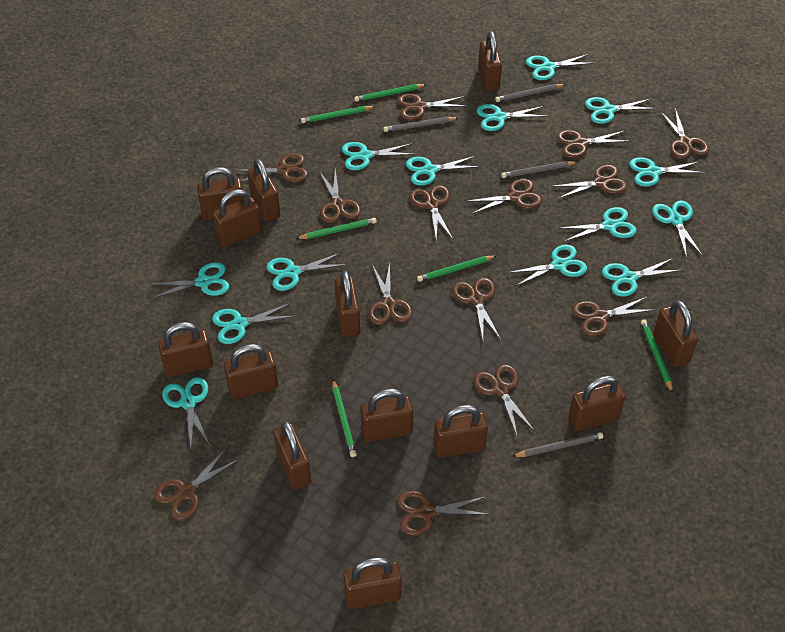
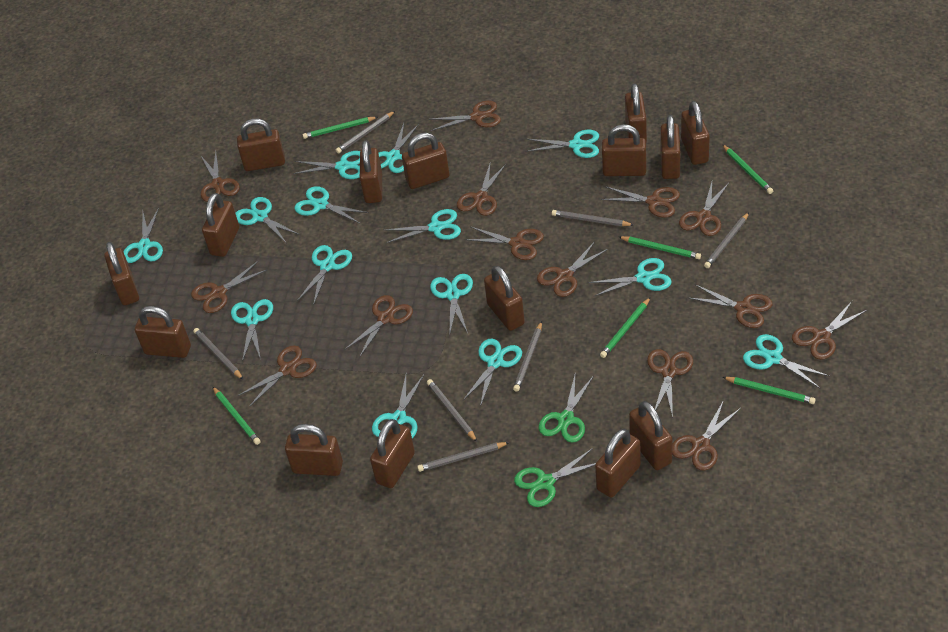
brown padlock: 13 -> 15
green scissors: 0 -> 2
grey pencil: 4 -> 7

